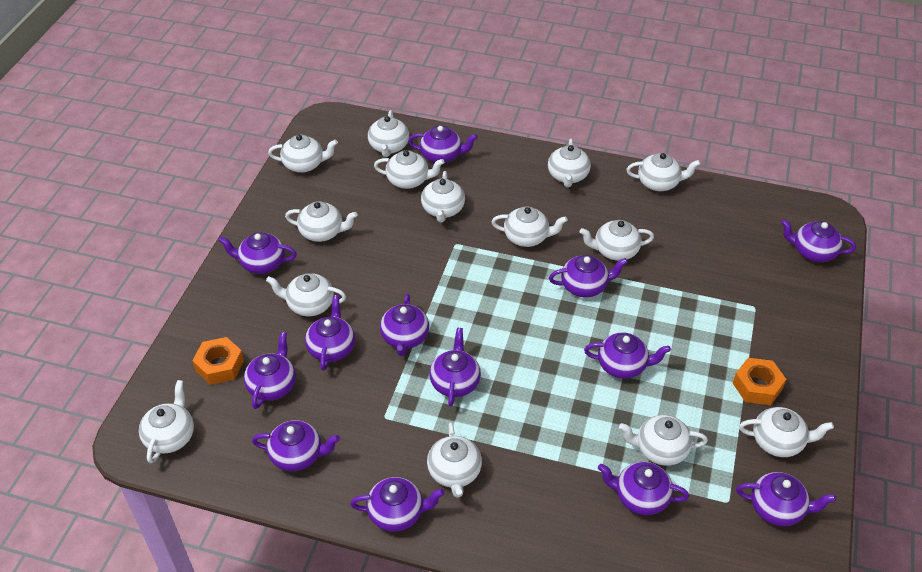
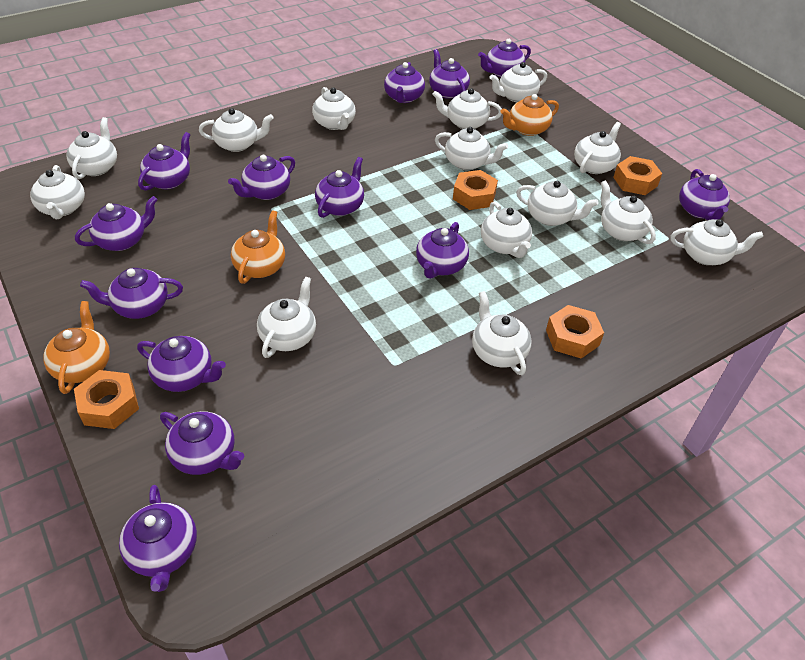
orange nut: 2 -> 4
orange teapot: 0 -> 3

